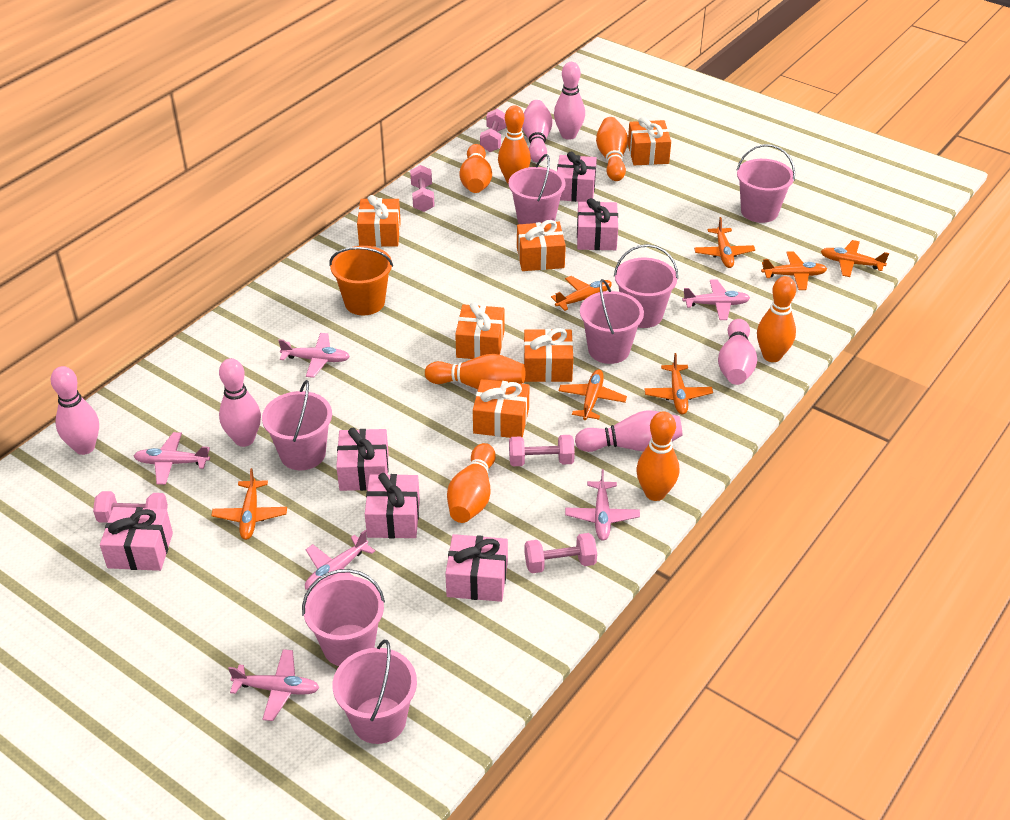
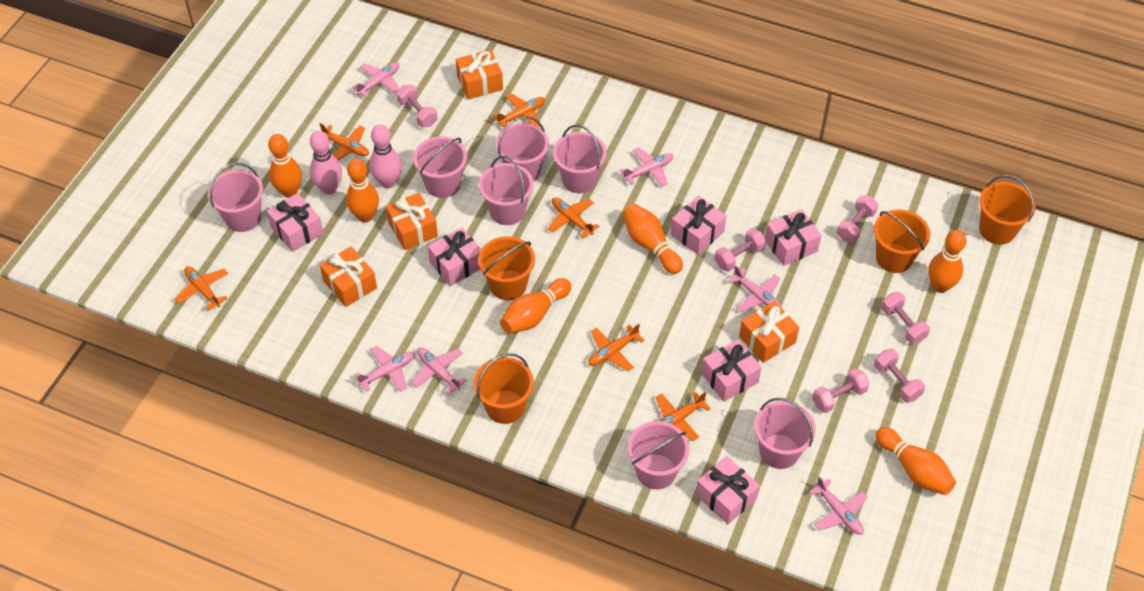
orange bowling pin: 7 -> 6
orange bucket: 1 -> 4
orange gift: 6 -> 4
orange plane: 7 -> 6
pink bowling pin: 6 -> 2
pink dumbbell: 5 -> 6

